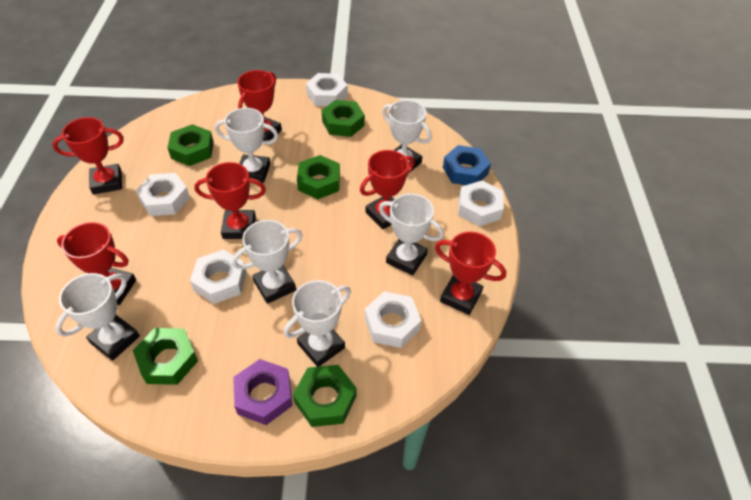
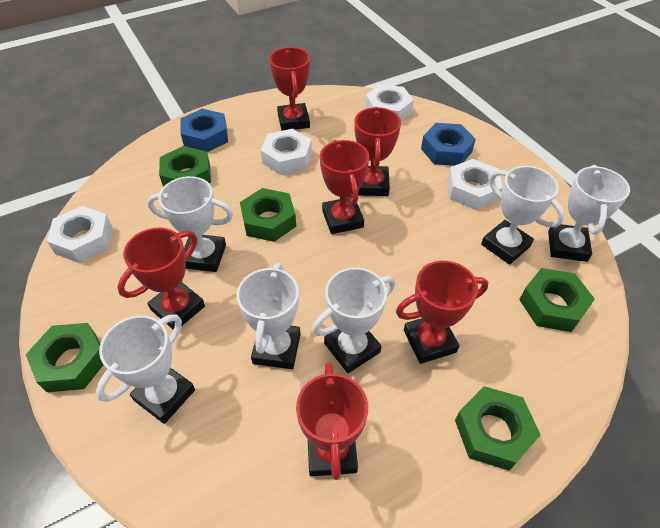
blue nut: 1 -> 2
purple nut: 1 -> 0
white nut: 5 -> 4

